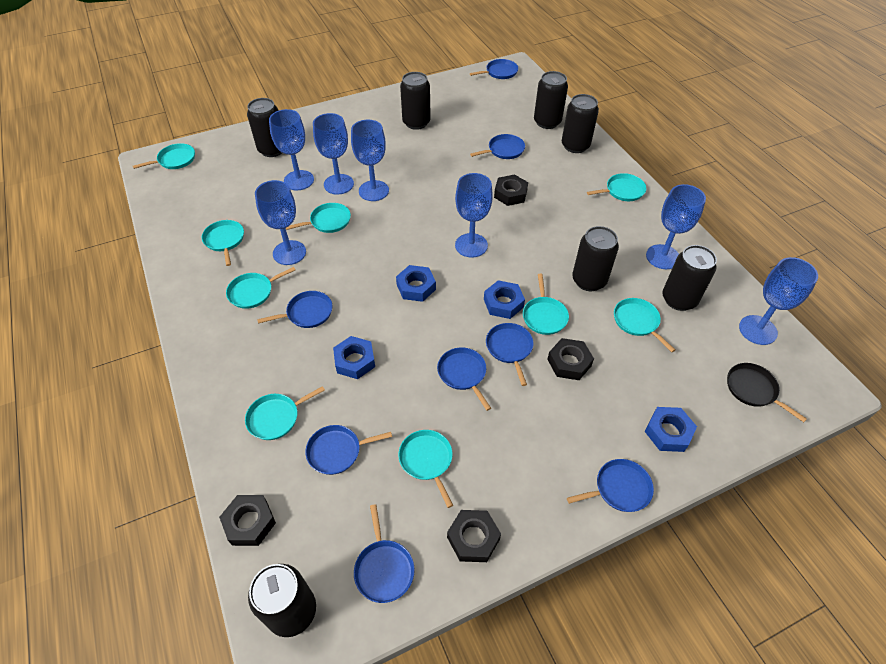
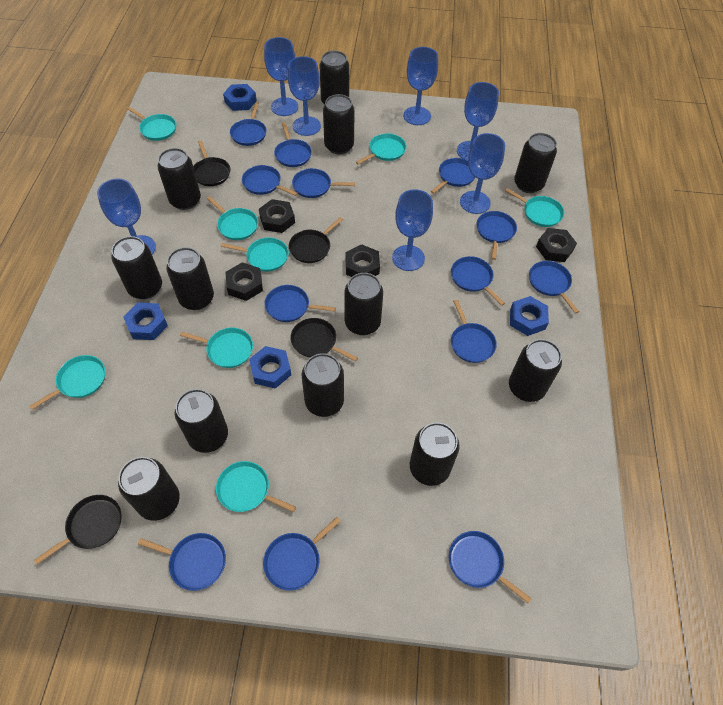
black can: 7 -> 12
black pan: 1 -> 4
blue pan: 8 -> 13
turquoise pan: 9 -> 8

